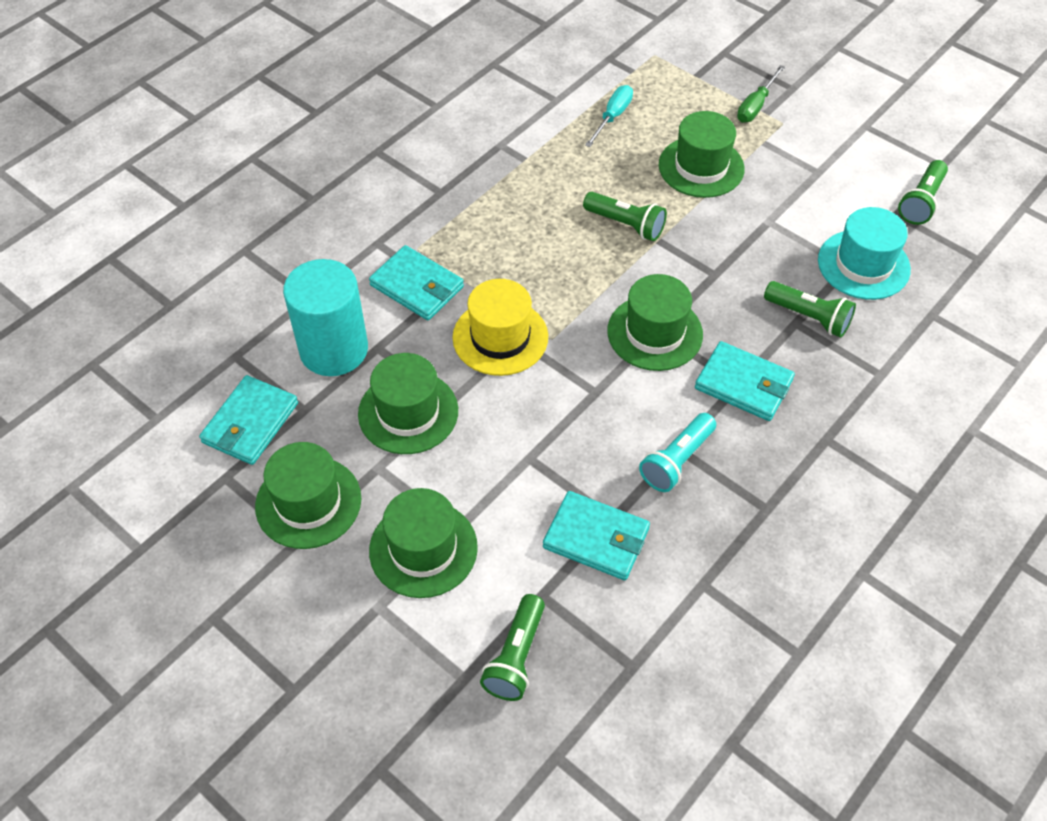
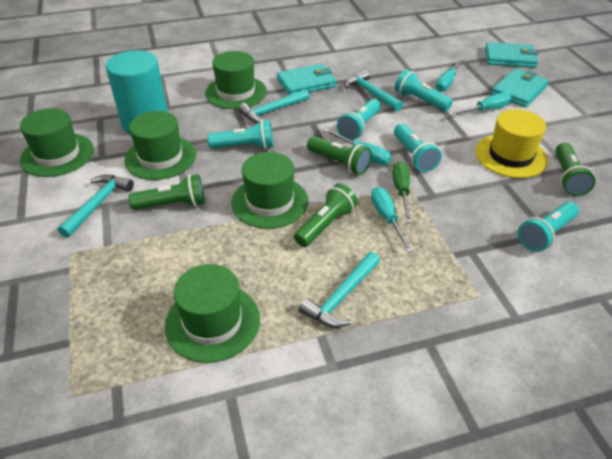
turquoise flashlight: 1 -> 5
turquoise hammer: 0 -> 4
turquoise hat: 1 -> 0
turquoise screwdriver: 1 -> 4
turquoise wallet: 4 -> 3

